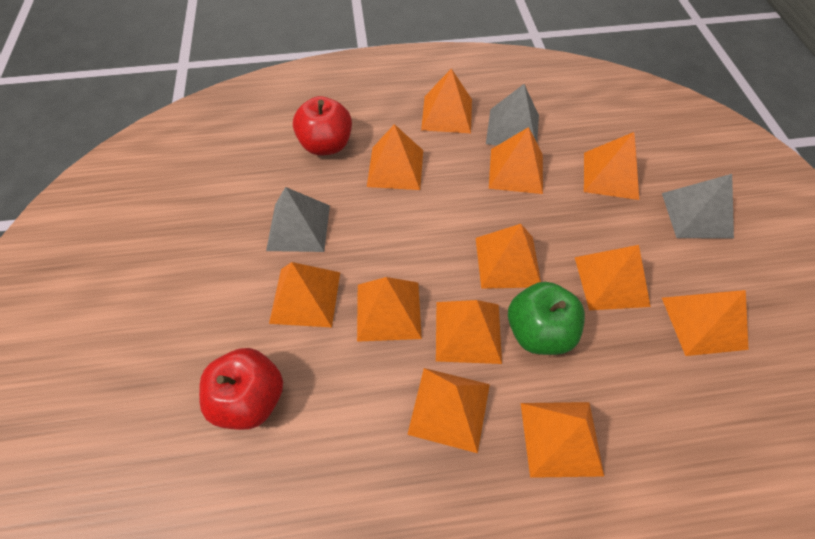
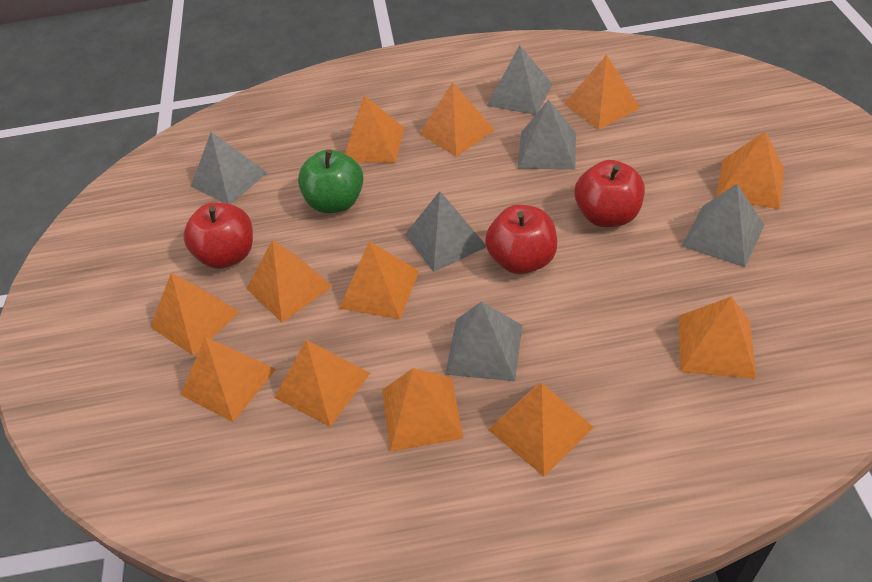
grey pyramid: 3 -> 6
red apple: 2 -> 3

